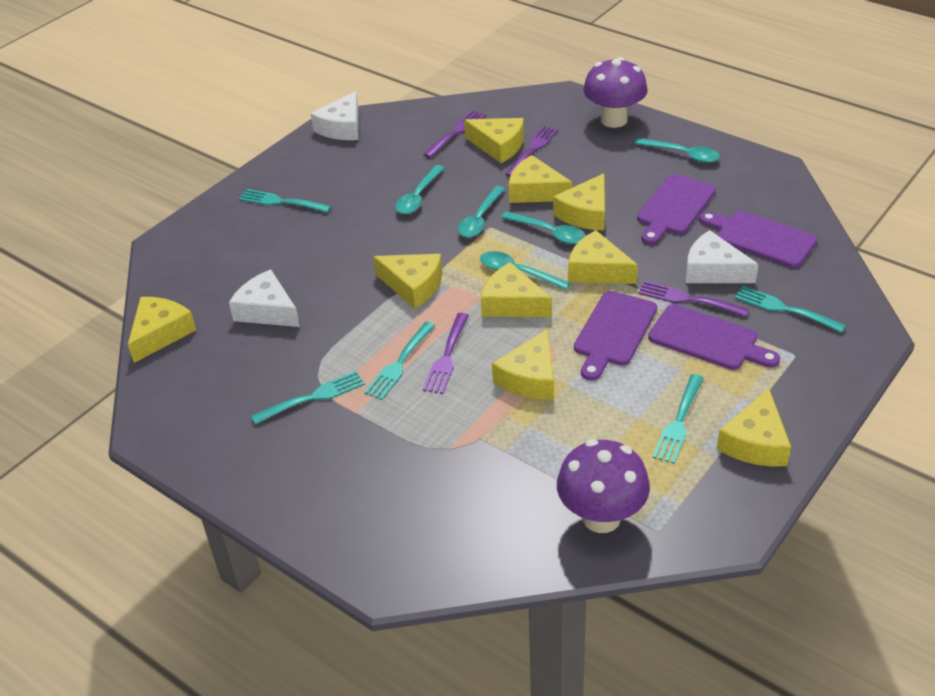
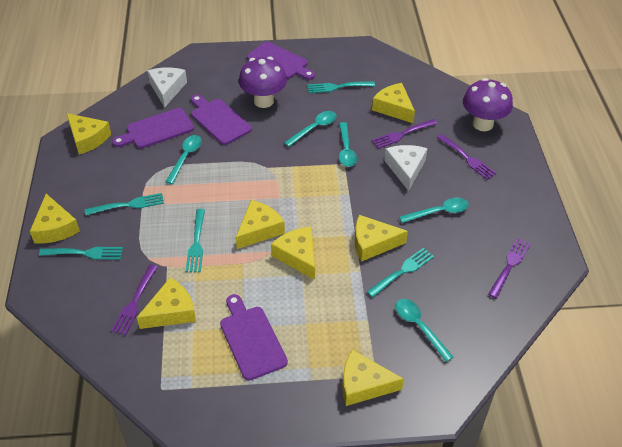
white cheese: 3 -> 2
yellow cheese: 9 -> 8

